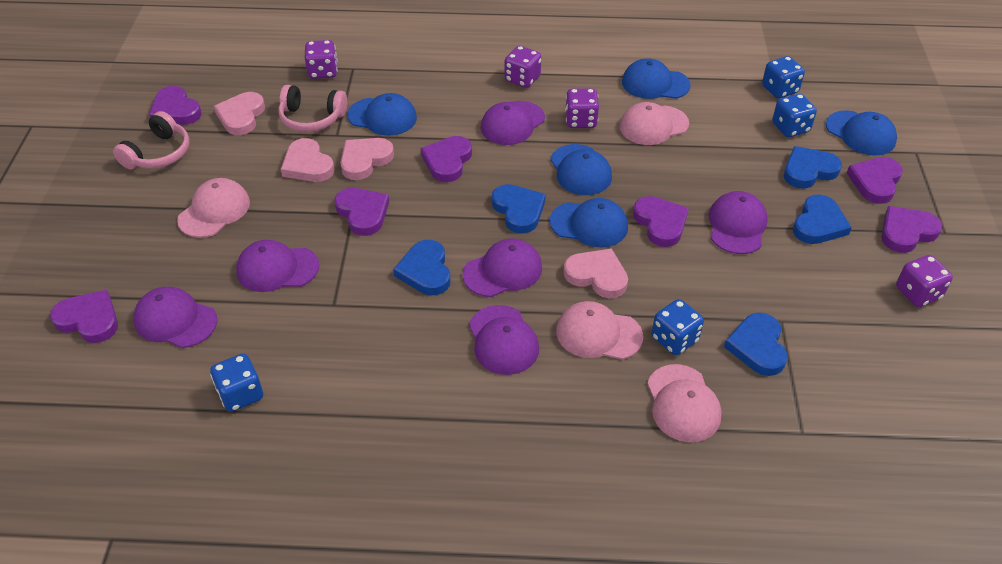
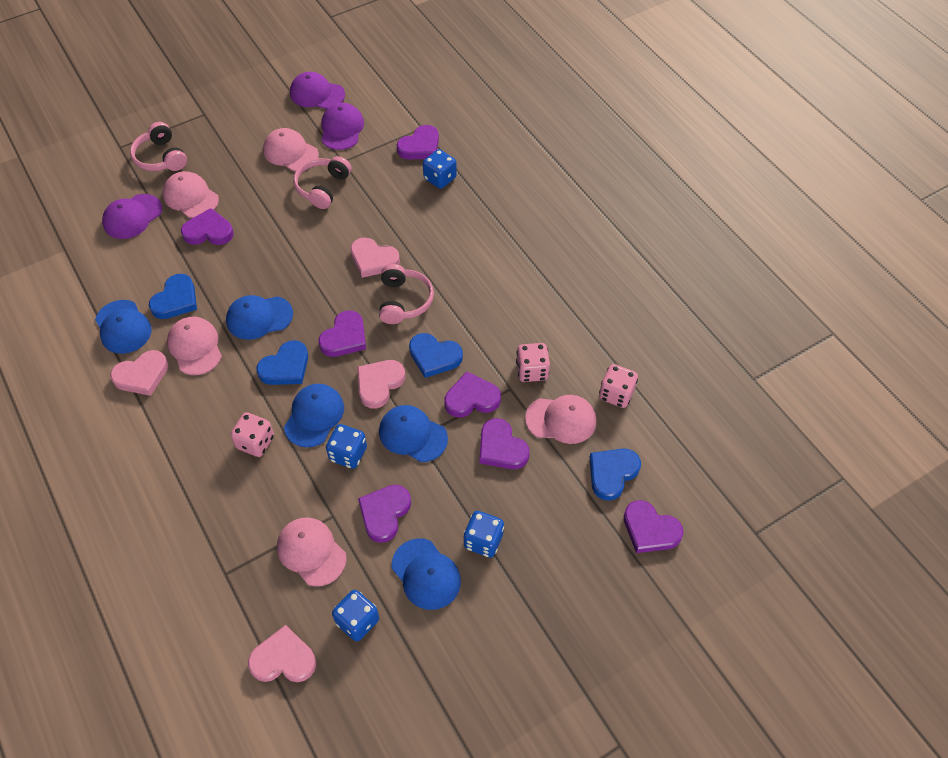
blue heart: 5 -> 4
pink cap: 4 -> 5
pink dice: 0 -> 3
pink headphones: 2 -> 3
purple cap: 6 -> 3
purple dice: 4 -> 0

